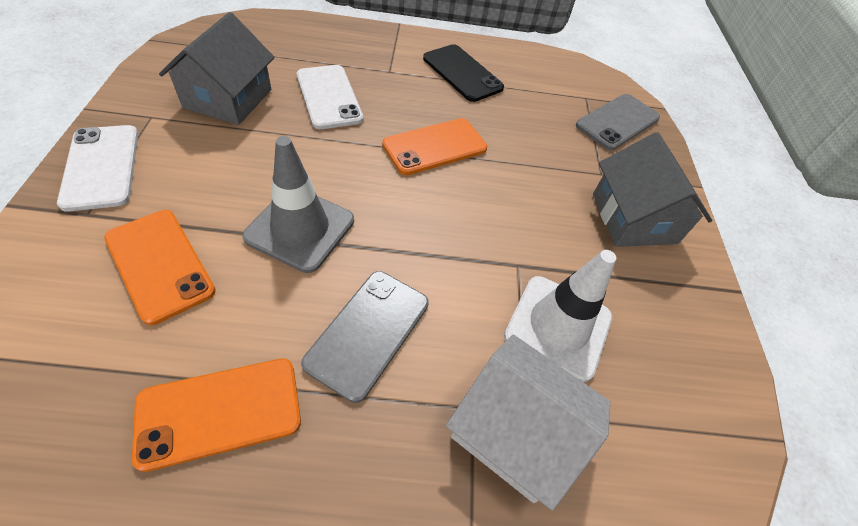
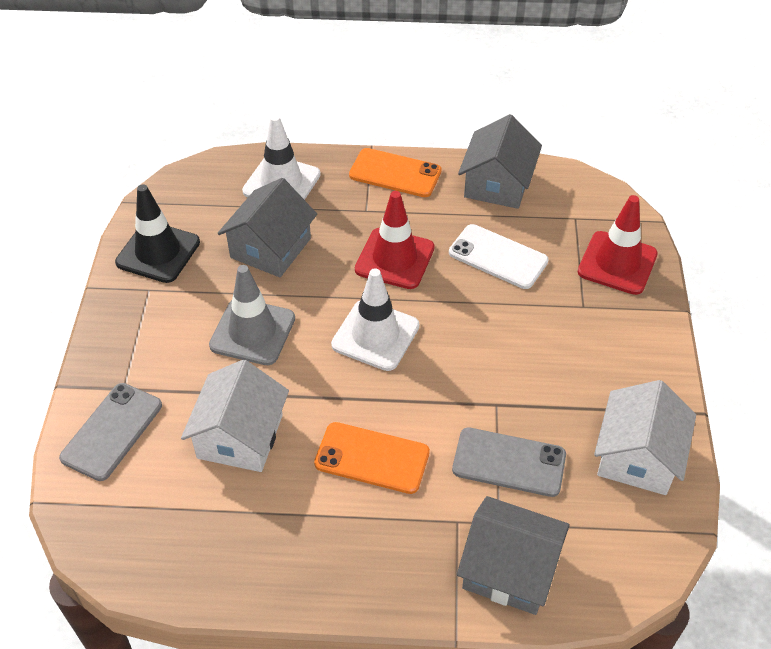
black phone: 1 -> 0
black traffic cone: 0 -> 1
grey house: 2 -> 3
orange phone: 3 -> 2
red traffic cone: 0 -> 2
white house: 1 -> 2
white phone: 2 -> 1
white traffic cone: 1 -> 2

